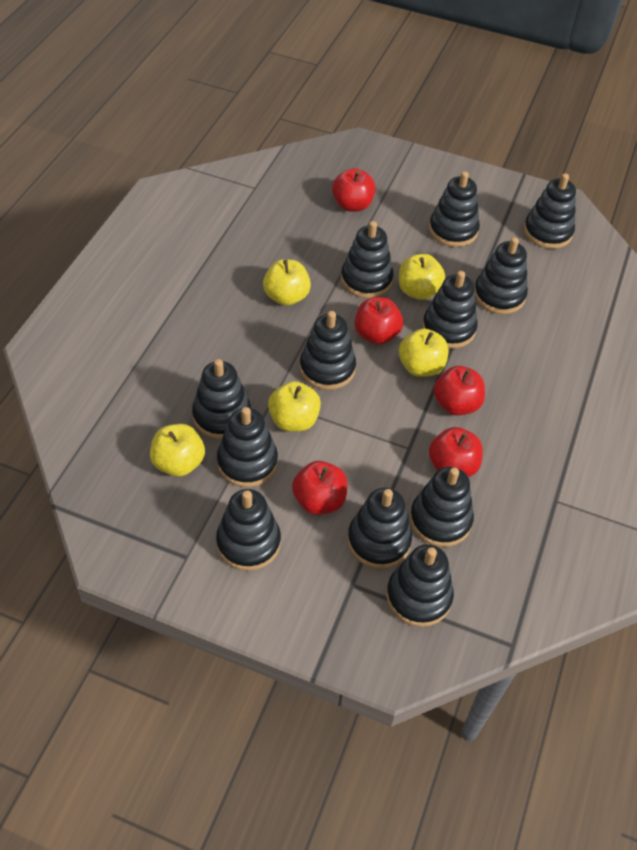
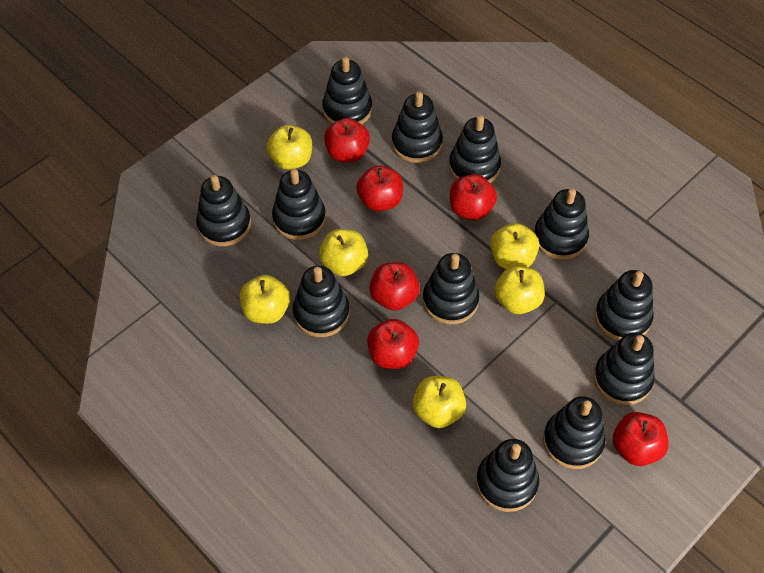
red apple: 5 -> 6
yellow apple: 5 -> 6

